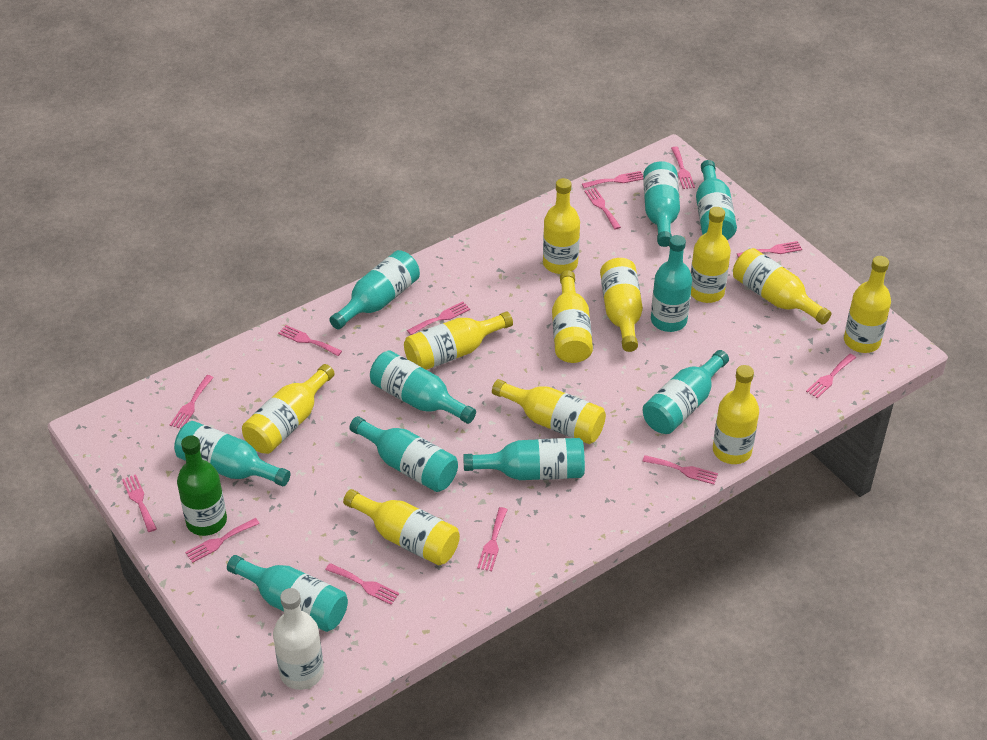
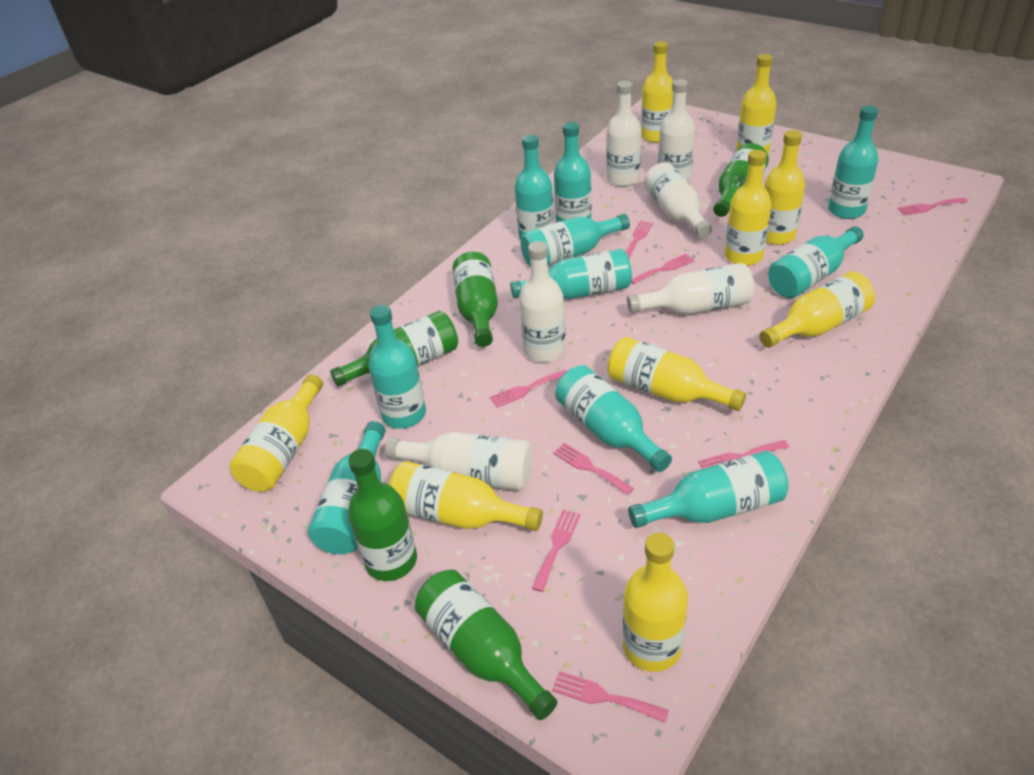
green bottle: 1 -> 5
pink fork: 13 -> 8
white bottle: 1 -> 6
yellow bottle: 11 -> 9

